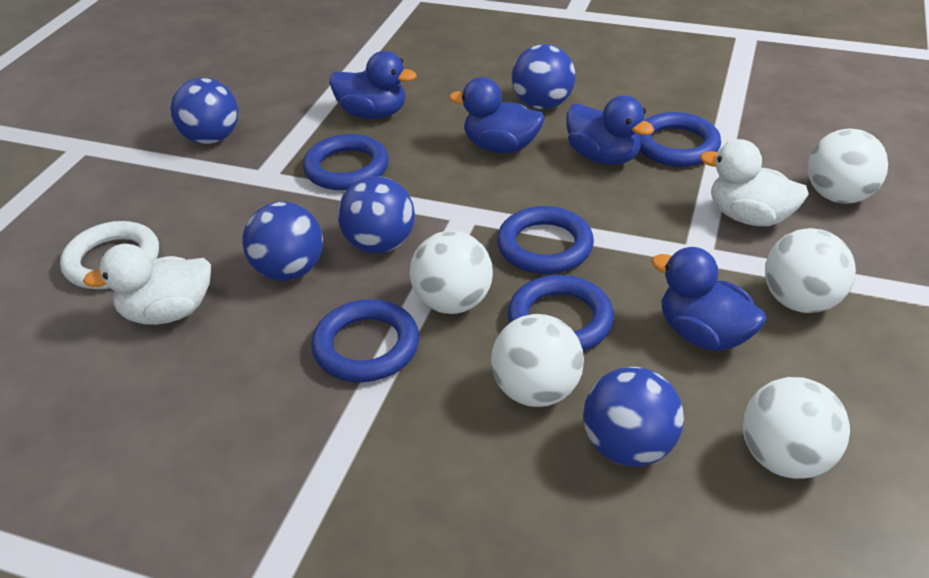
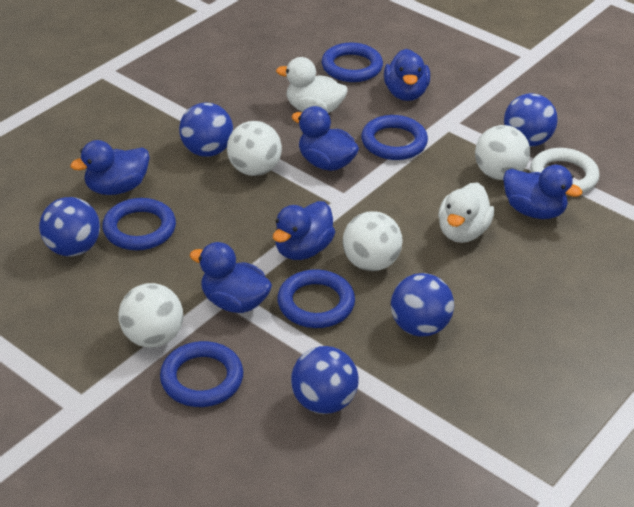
blue duck: 4 -> 6
white ball: 5 -> 4

